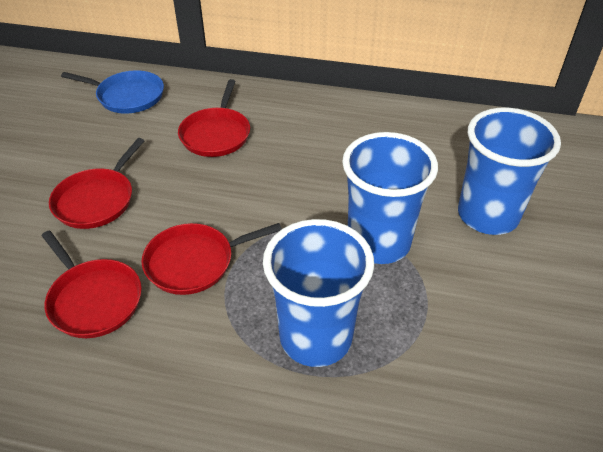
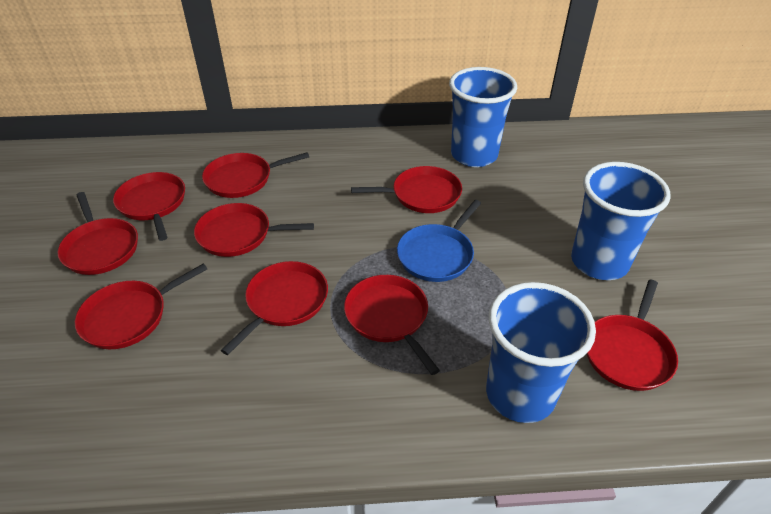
red pan: 4 -> 9

